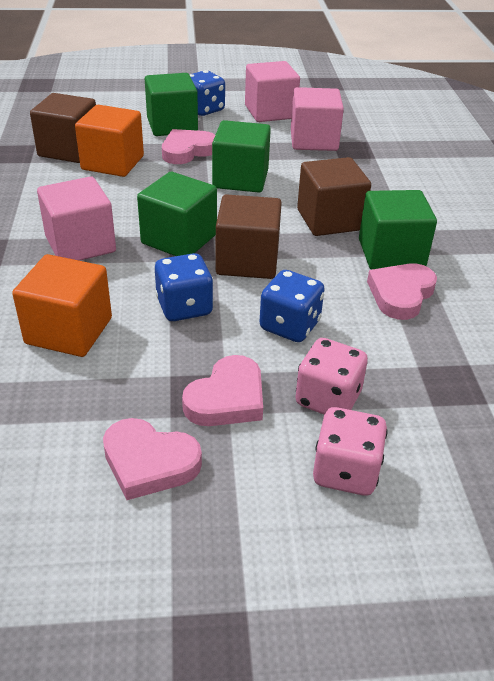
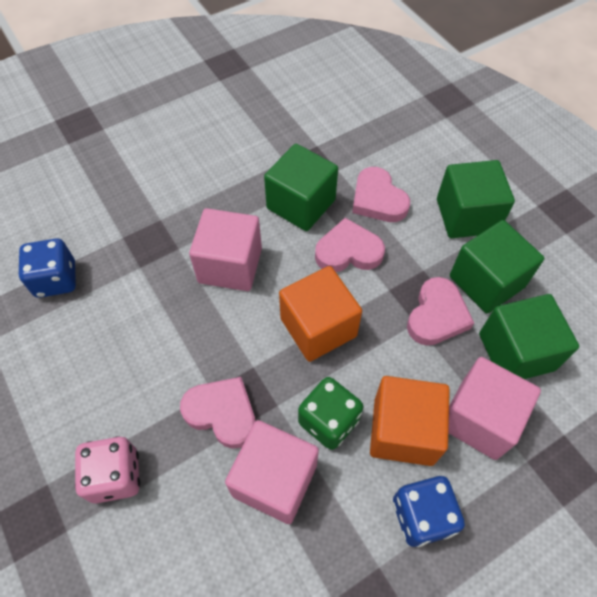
blue dice: 3 -> 2
brown cube: 3 -> 0
green dice: 0 -> 1
pink dice: 2 -> 1

